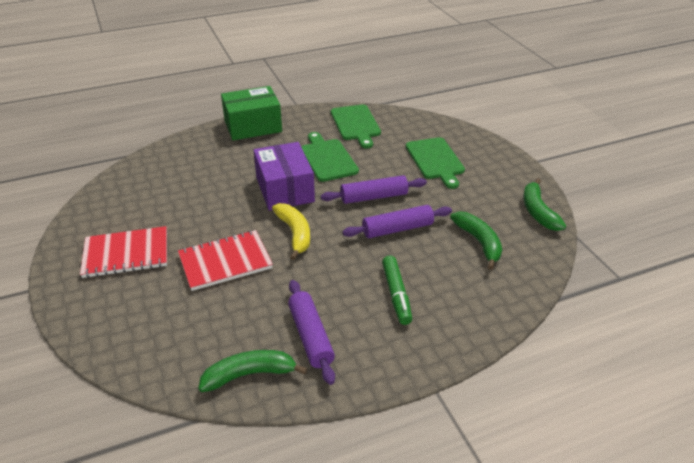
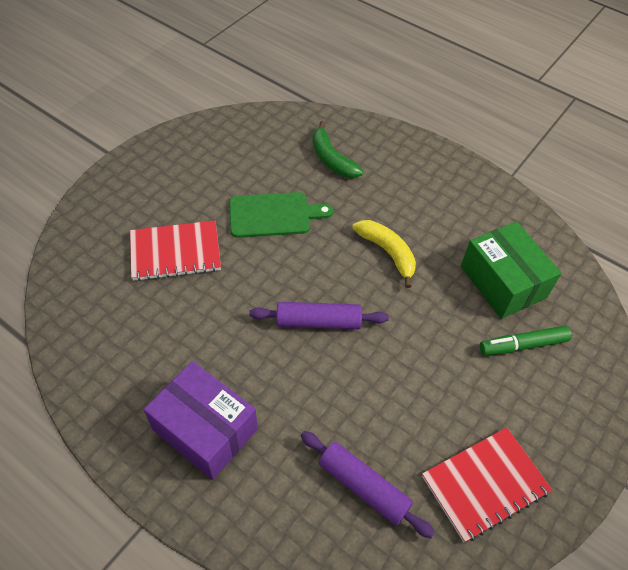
green banana: 3 -> 1
green cutting board: 3 -> 1
purple rolling pin: 3 -> 2

